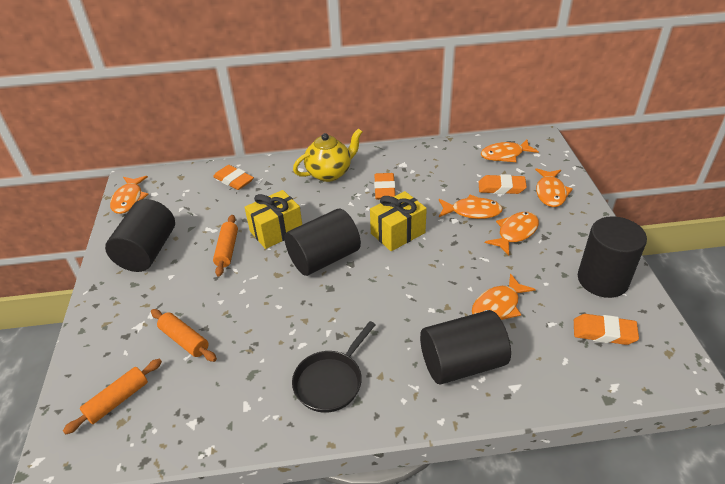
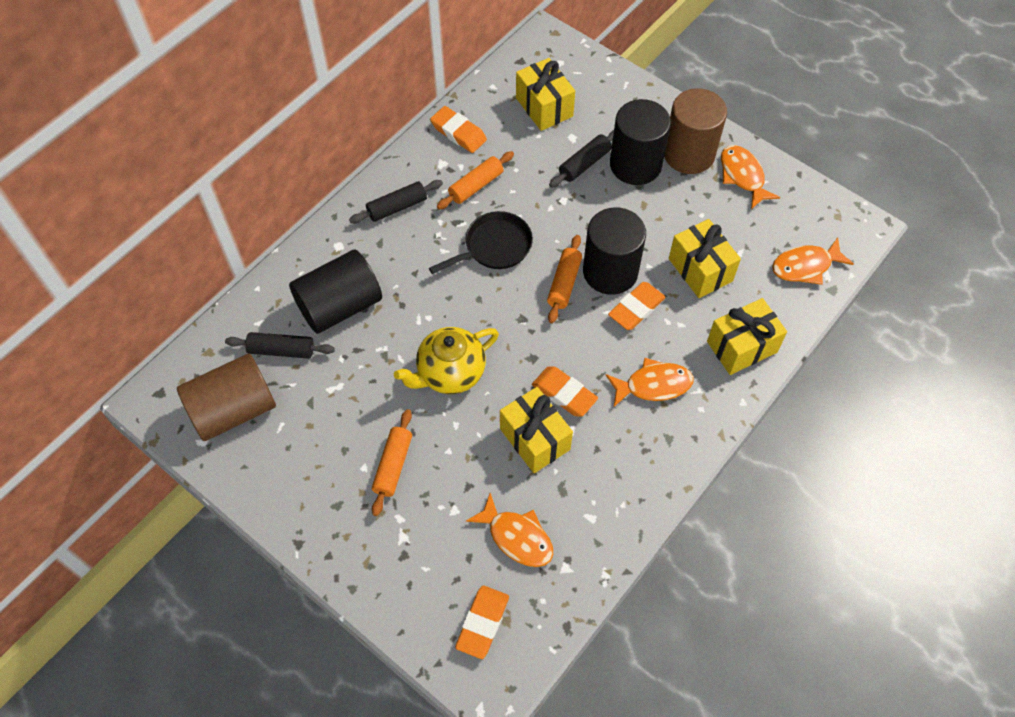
black cylinder: 4 -> 3
black rolling pin: 0 -> 3
brown cylinder: 0 -> 2
orange fish: 6 -> 4
yellow gift: 2 -> 4

